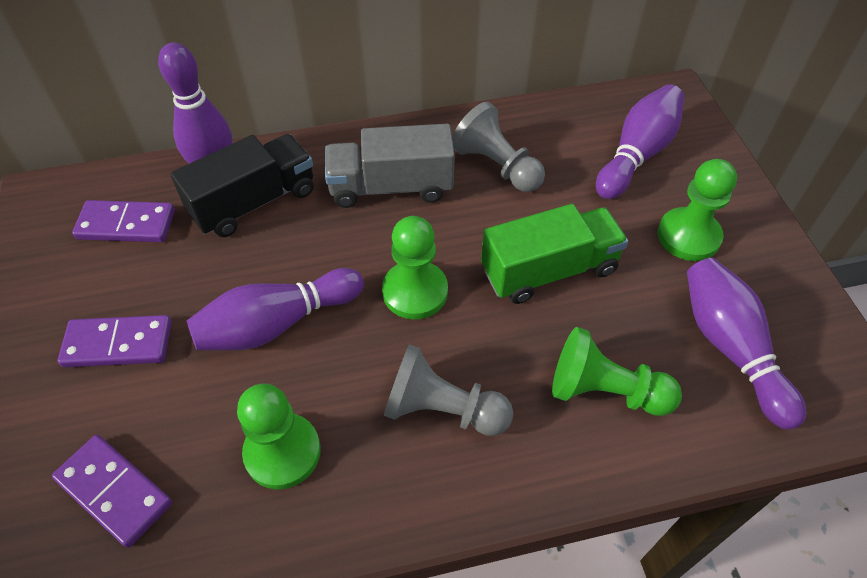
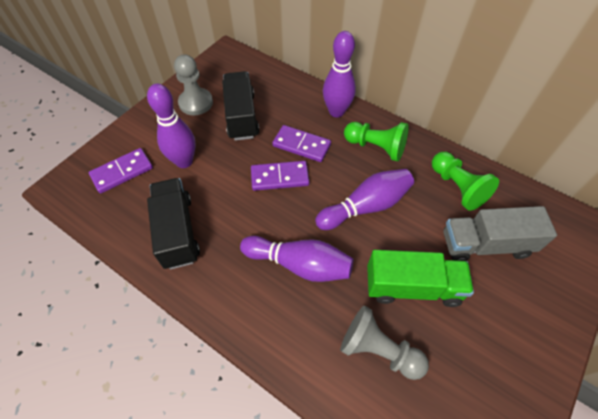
black truck: 1 -> 2
green pawn: 4 -> 2

